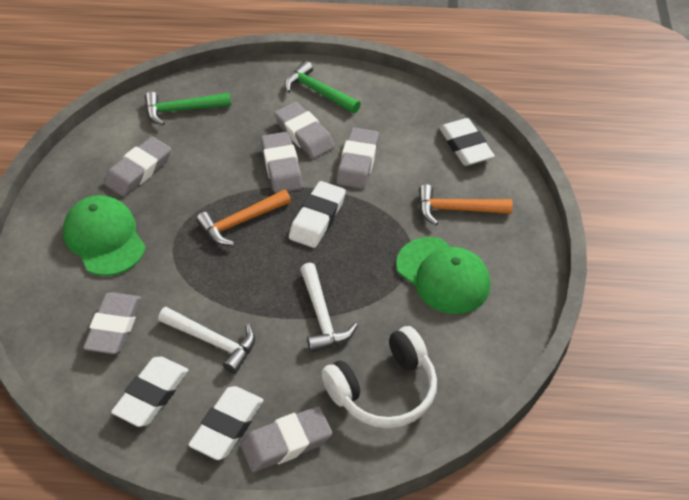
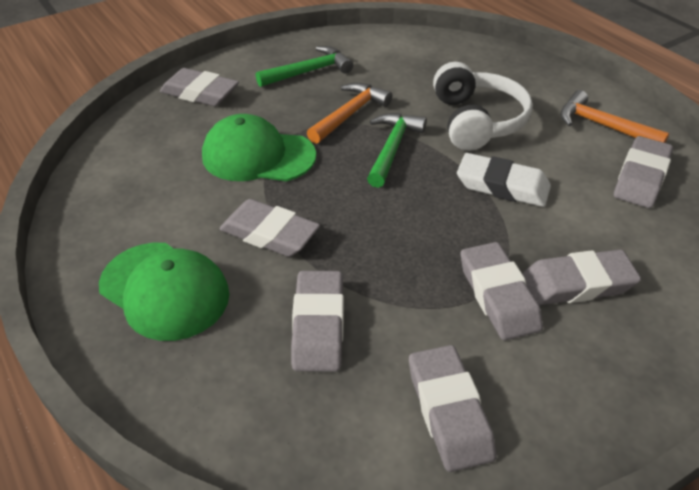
grey eraser: 6 -> 7
white eraser: 4 -> 1
white hammer: 2 -> 0

